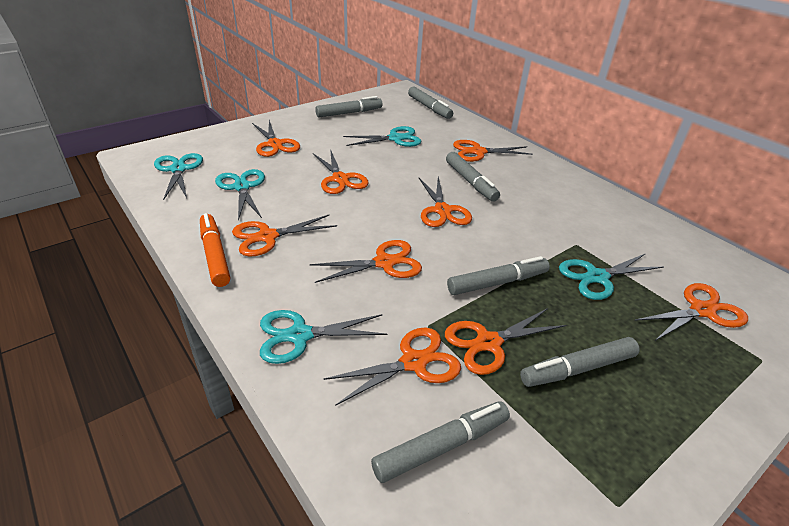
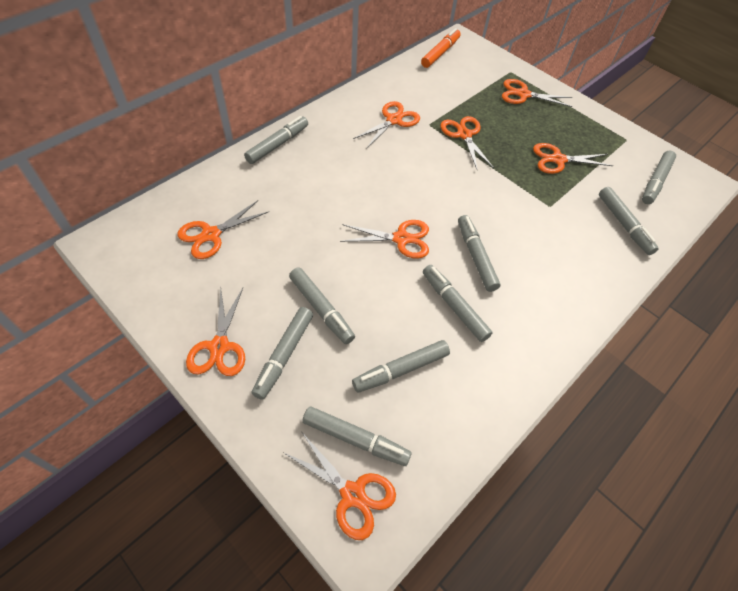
grey marker: 6 -> 9
orange scissors: 9 -> 8
turquoise scissors: 5 -> 0

